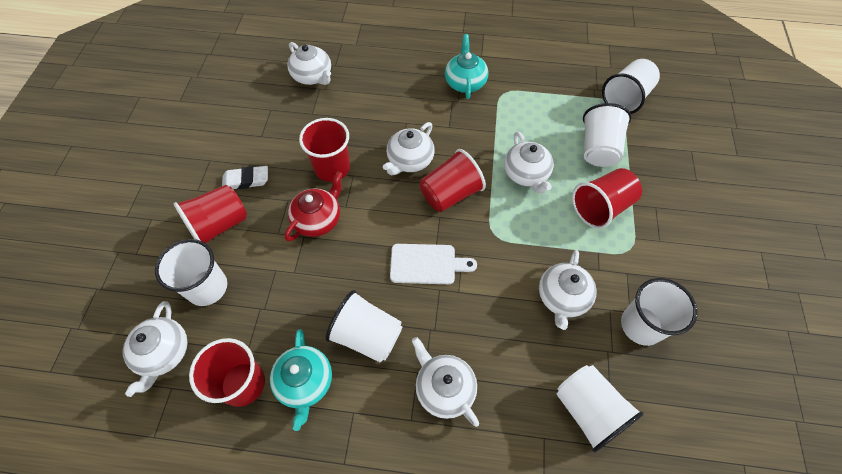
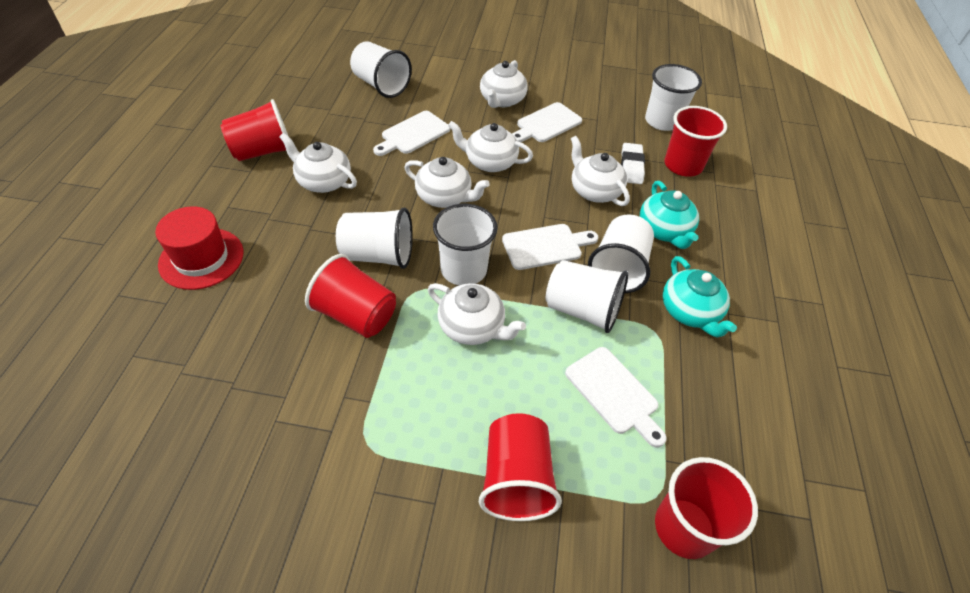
red hat: 0 -> 1
red teapot: 1 -> 0
white cutting board: 1 -> 4

